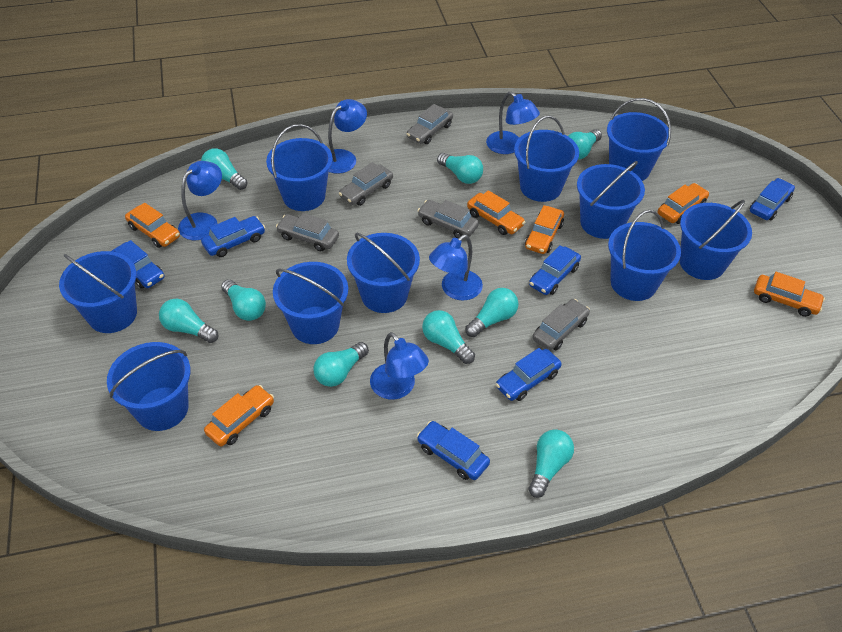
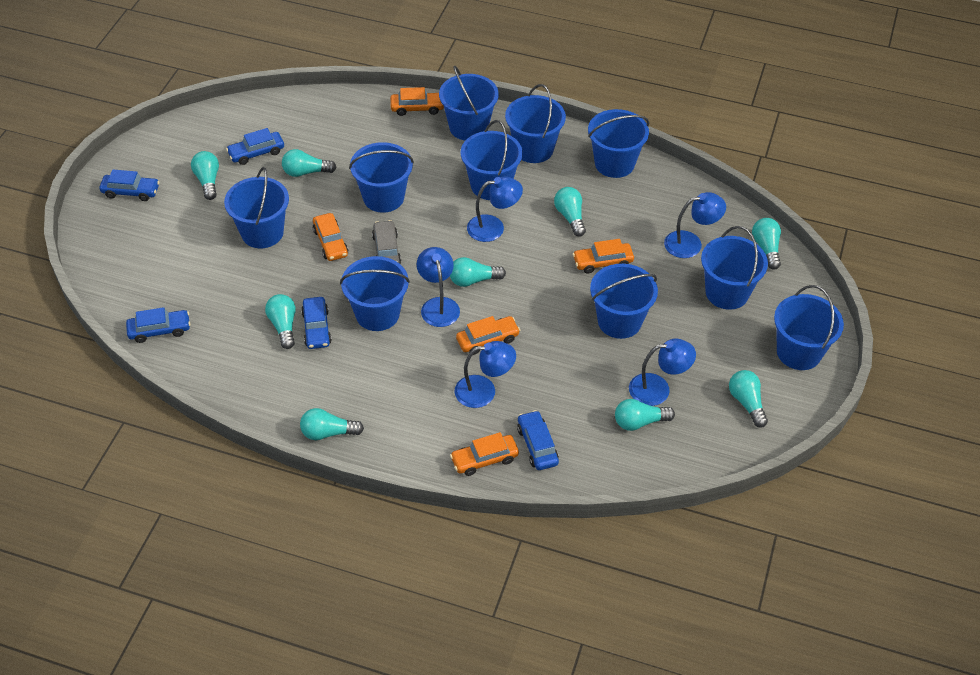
blue car: 6 -> 5
grey car: 5 -> 1
orange car: 6 -> 5

